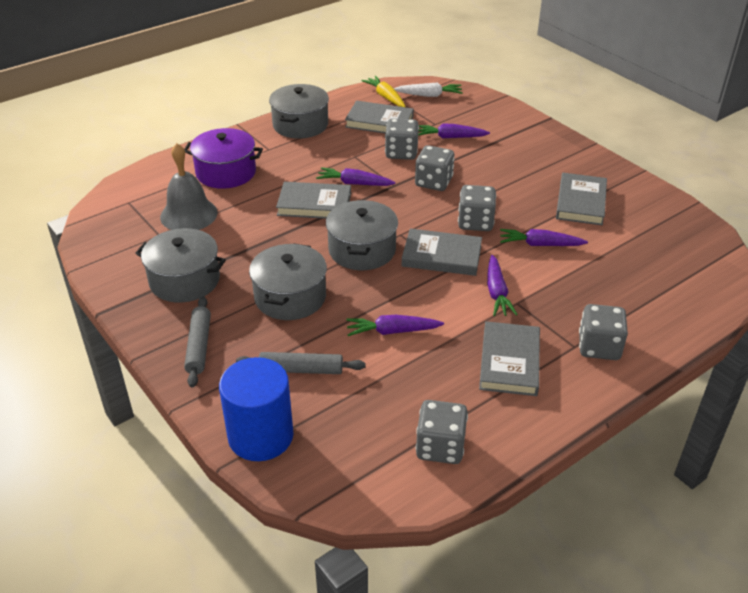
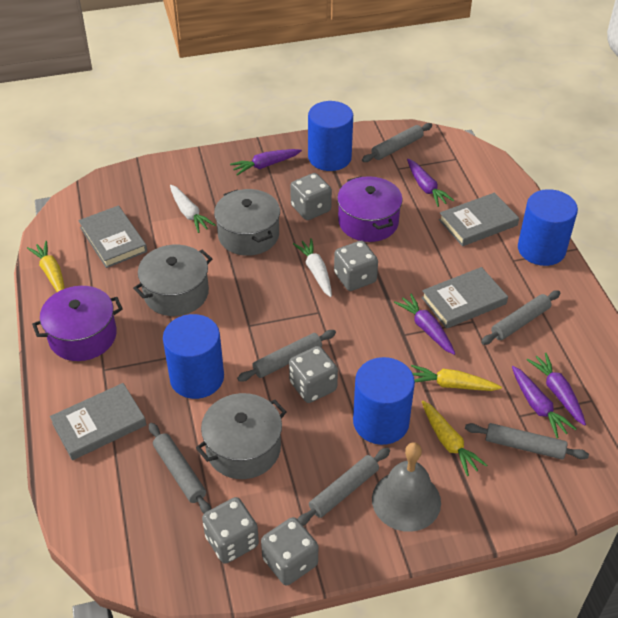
blue cylinder: 1 -> 4
grey book: 5 -> 4
grey pot: 4 -> 3
grey rolling pin: 2 -> 6
purple pot: 1 -> 2
white carrot: 1 -> 2
yellow carrot: 1 -> 3

